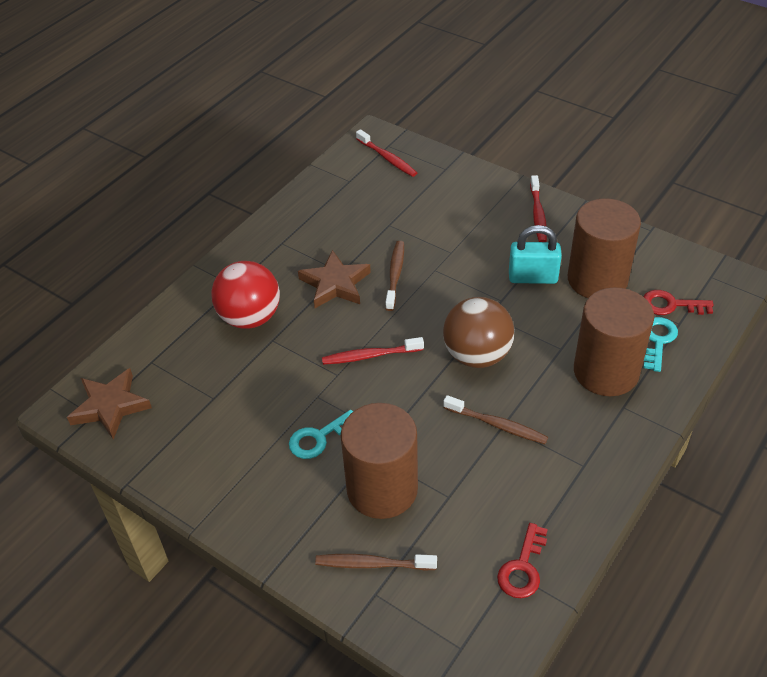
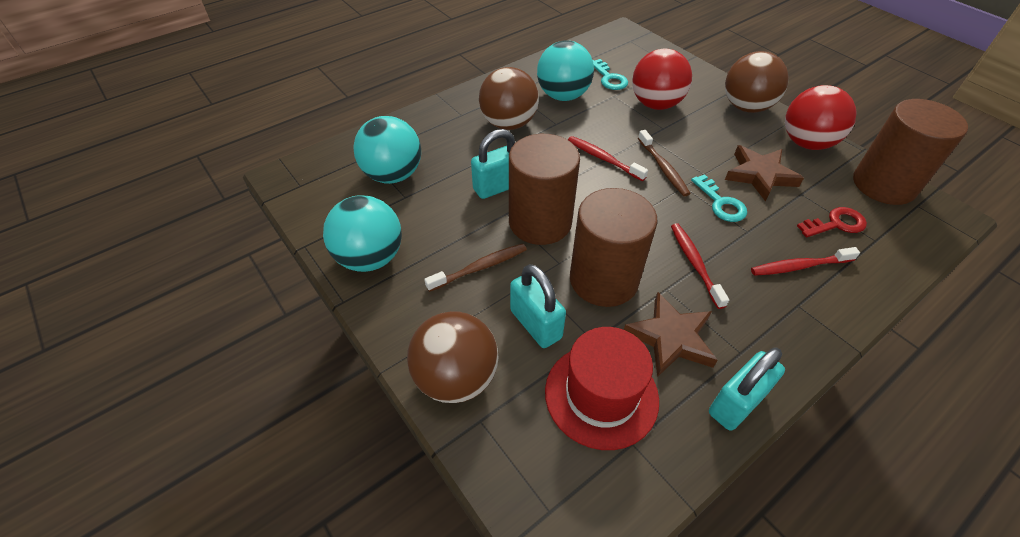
brown ball: 1 -> 3
brown toothbrush: 3 -> 2
red ball: 1 -> 2
red hat: 0 -> 1
red key: 2 -> 1
turquoise ball: 0 -> 3
turquoise padlock: 1 -> 3

